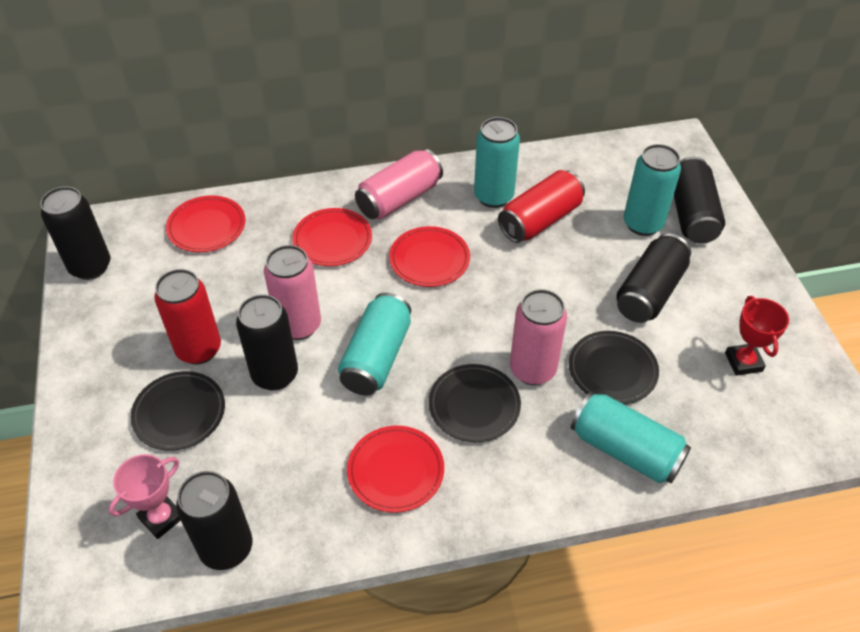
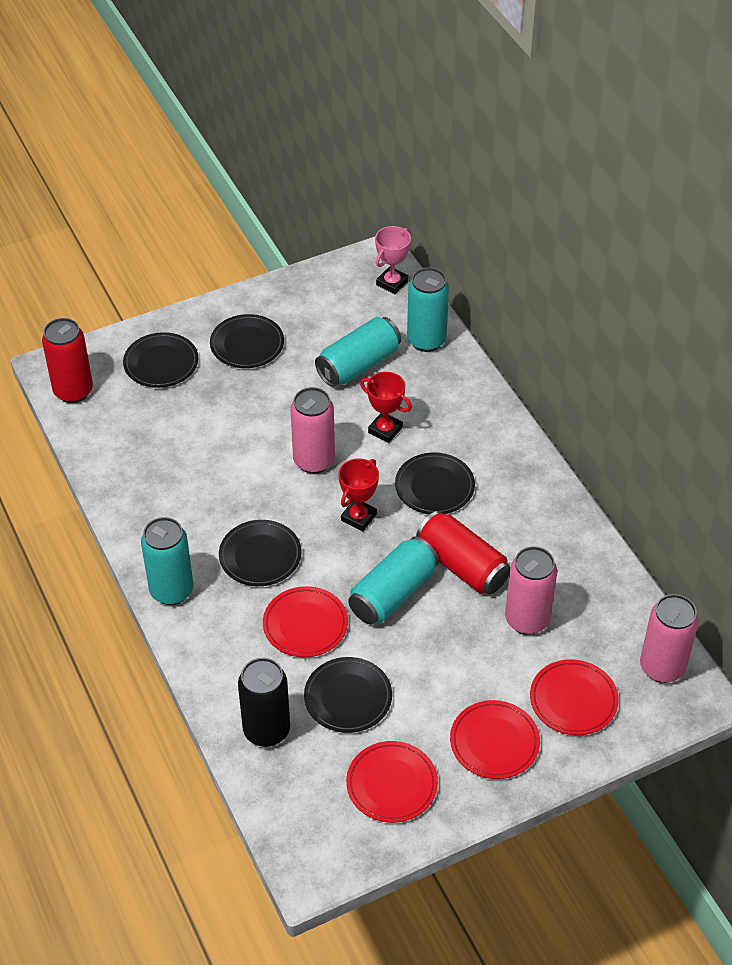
black can: 5 -> 1
black plate: 3 -> 5
red trophy: 1 -> 2

